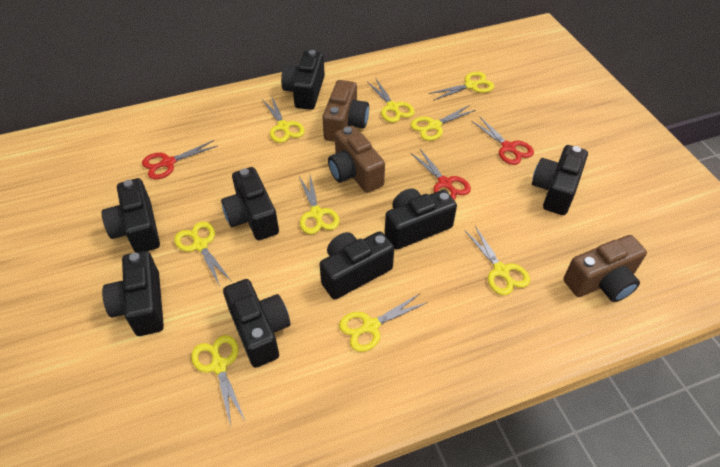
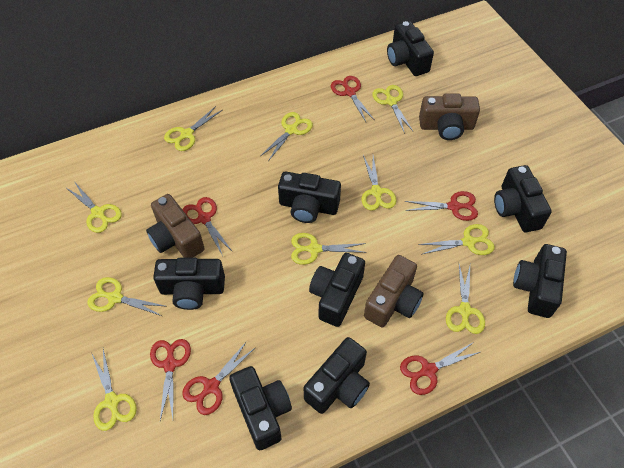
red scissors: 3 -> 6
yellow scissors: 9 -> 10

